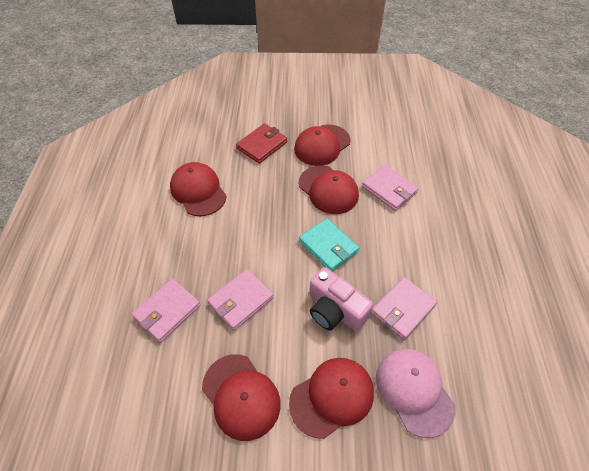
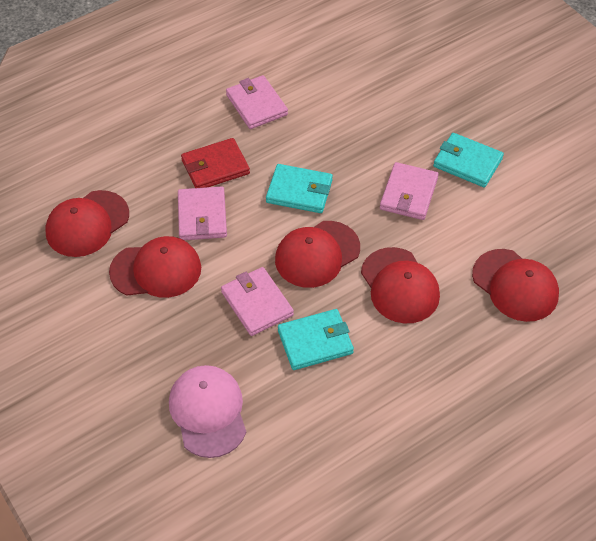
pink camera: 1 -> 0
turquoise wallet: 1 -> 3

